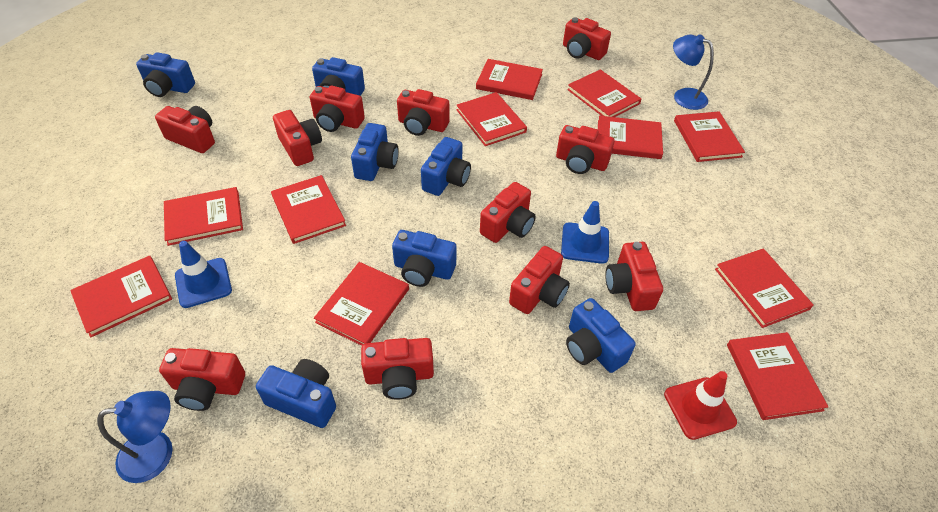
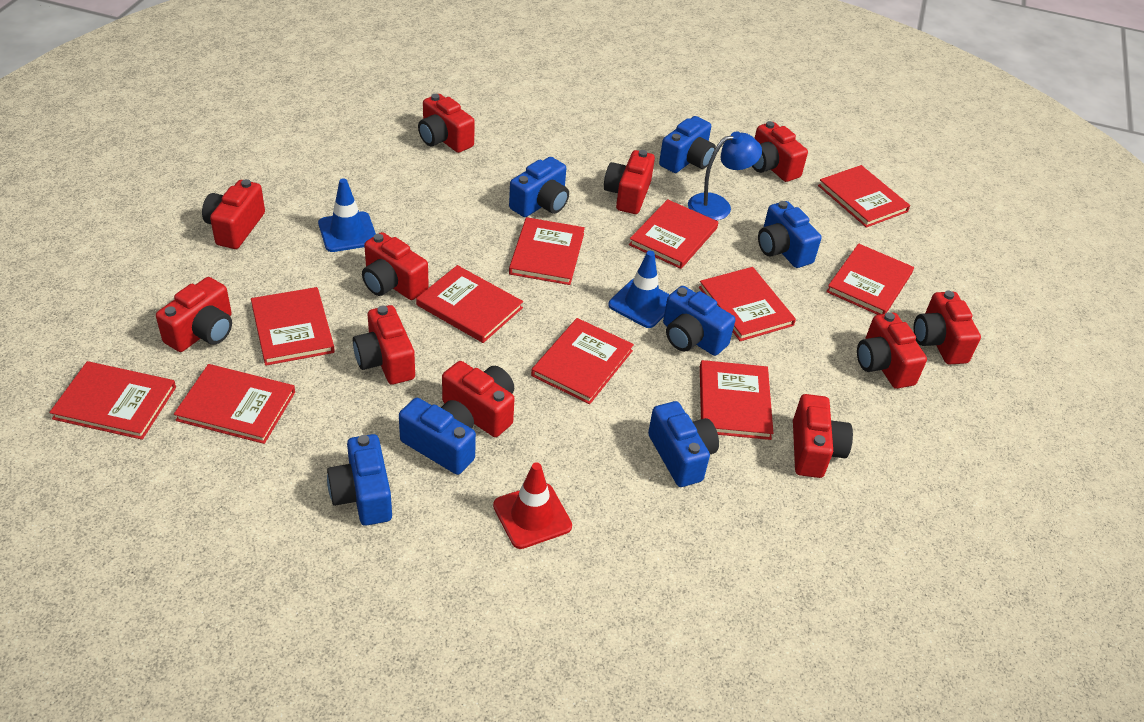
blue lamp: 2 -> 1

